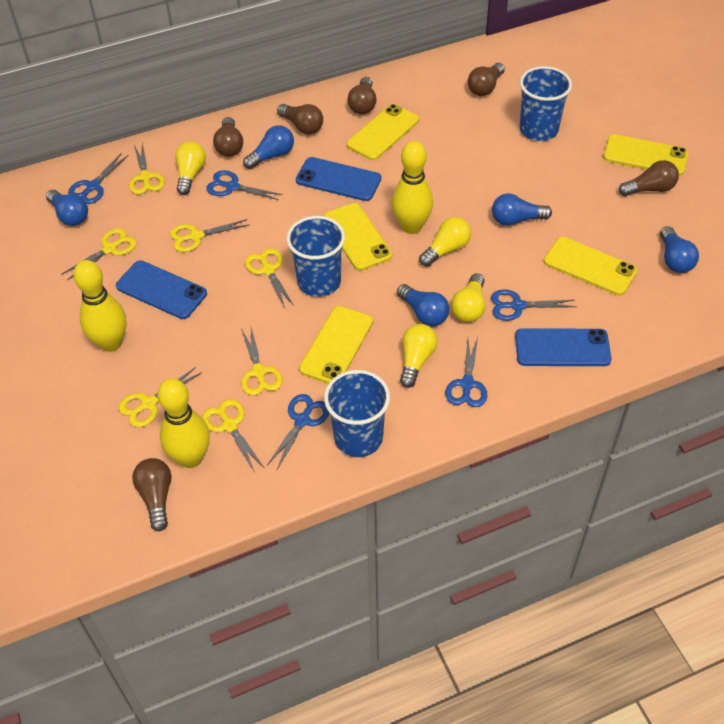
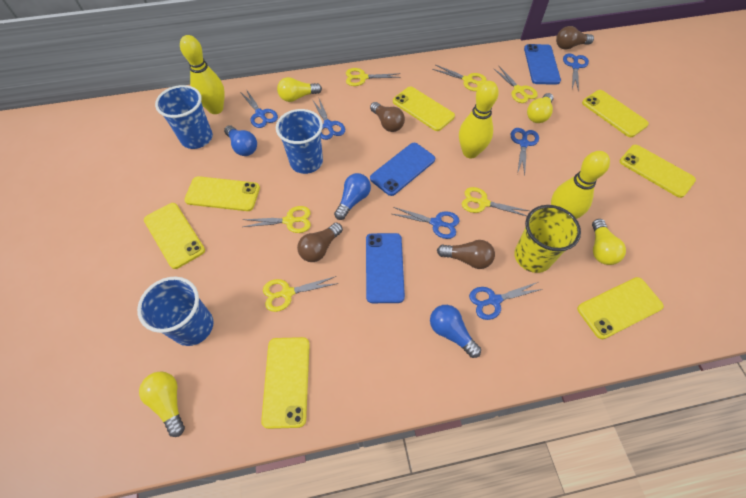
blue light bulb: 5 -> 3
blue scissors: 5 -> 6
brown light bulb: 6 -> 4
yellow cup: 0 -> 1
yellow phone: 5 -> 7
yellow scissors: 7 -> 6

